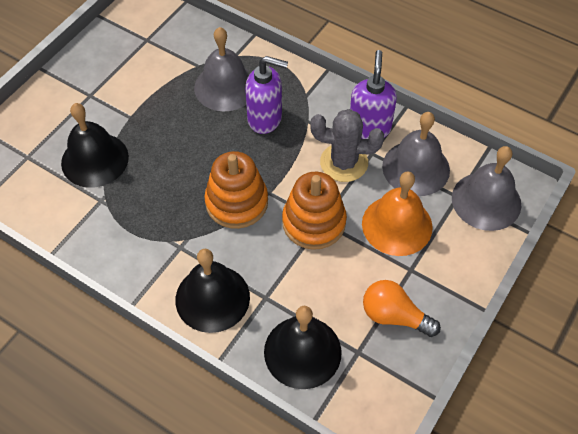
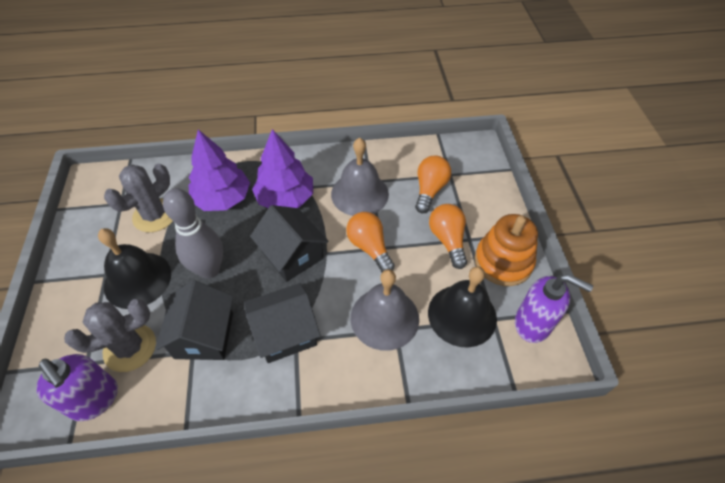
black bell: 3 -> 2
black house: 0 -> 3
grey bell: 3 -> 2
grey bowling pin: 0 -> 1
grey cactus: 1 -> 2
orange bell: 1 -> 0
orange light bulb: 1 -> 3
orange stacking toy: 2 -> 1
purple tree: 0 -> 2

